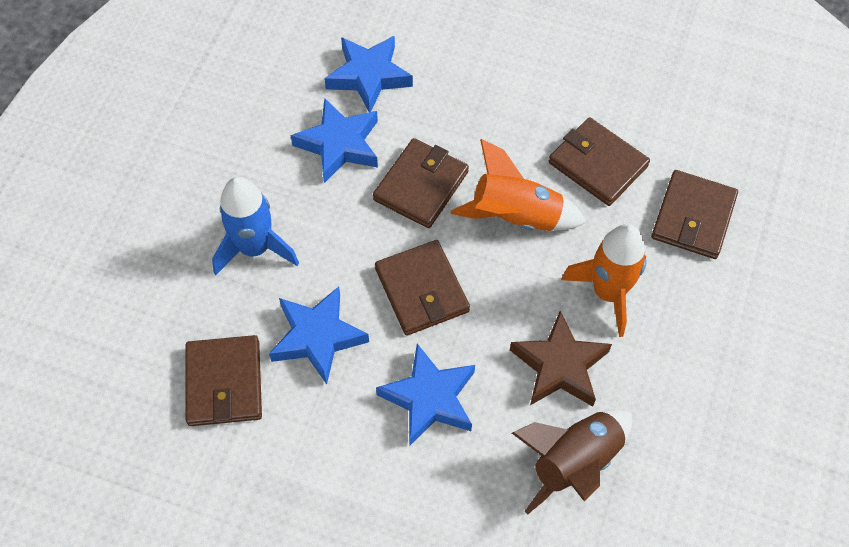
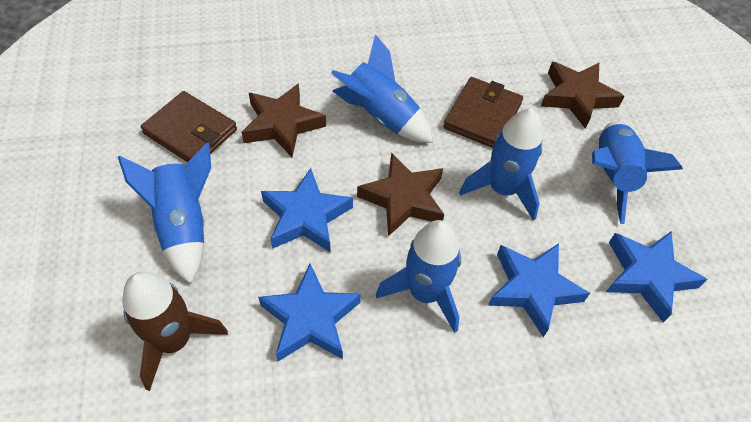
blue rocket: 1 -> 5
brown star: 1 -> 3
brown wallet: 5 -> 2
orange rocket: 2 -> 0

